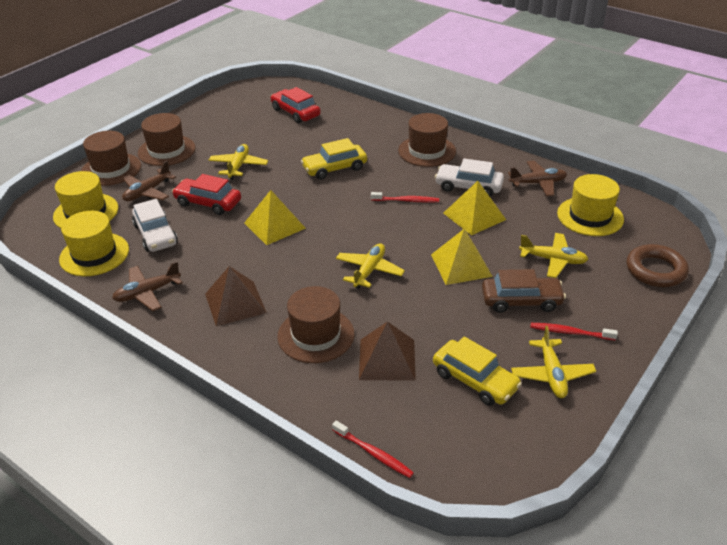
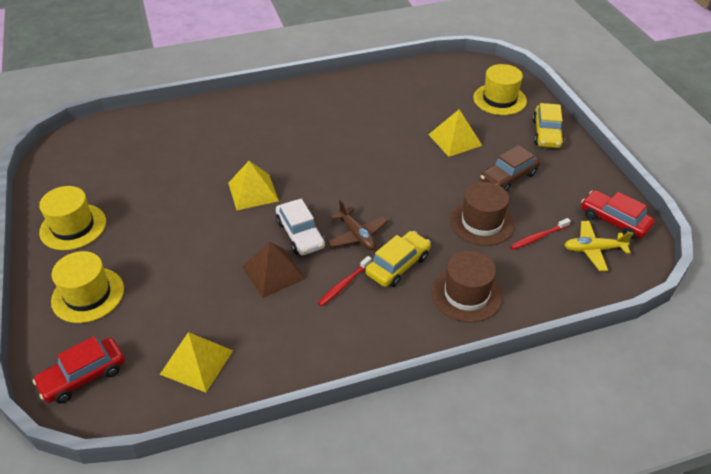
brown hat: 4 -> 2
brown plane: 3 -> 1
brown pyramid: 2 -> 1
brown ring: 1 -> 0
red toothbrush: 3 -> 2
white car: 2 -> 1
yellow plane: 4 -> 1

